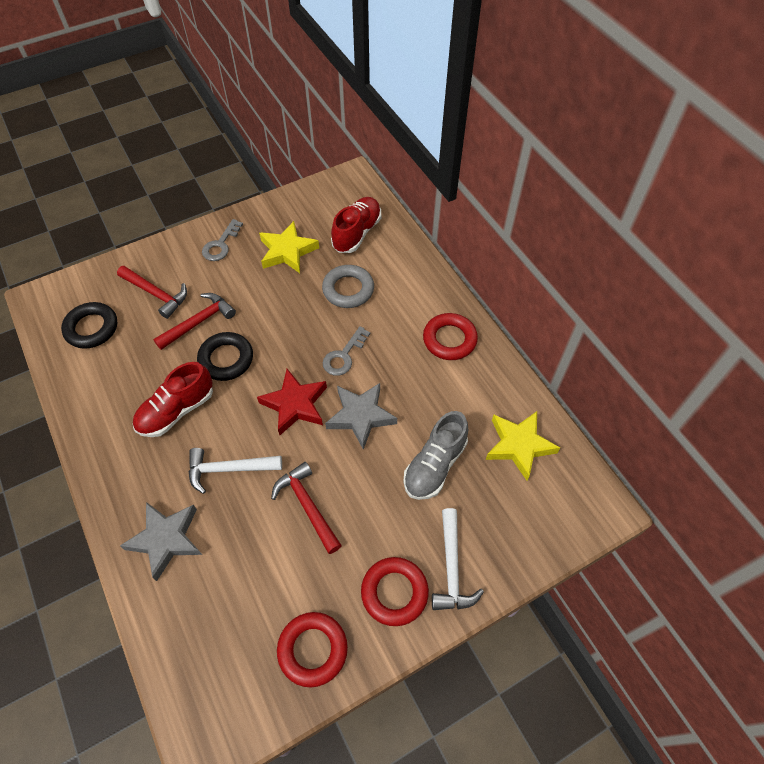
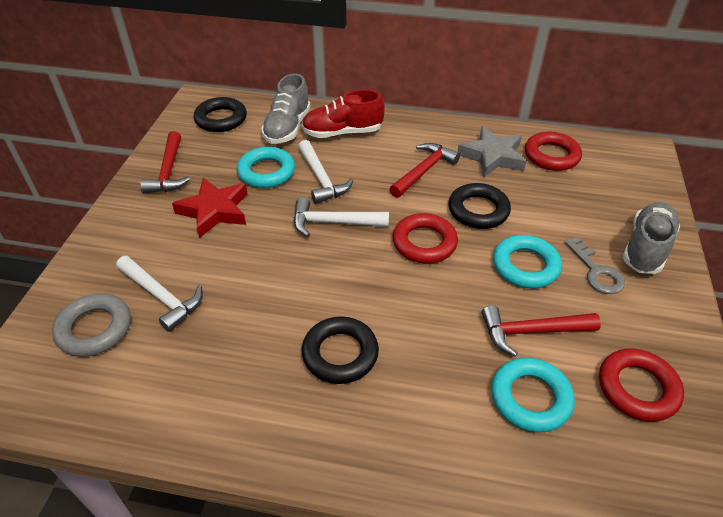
black ring: 2 -> 3
grey key: 2 -> 1
grey shoe: 1 -> 2
grey star: 2 -> 1
red shoe: 2 -> 1
turquoise ring: 0 -> 3
white hammer: 2 -> 3
yellow star: 2 -> 0

